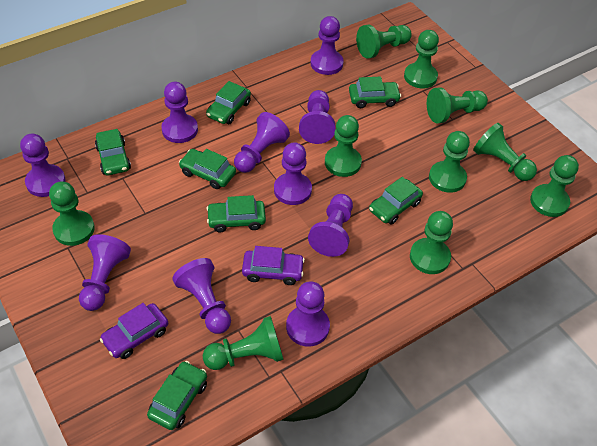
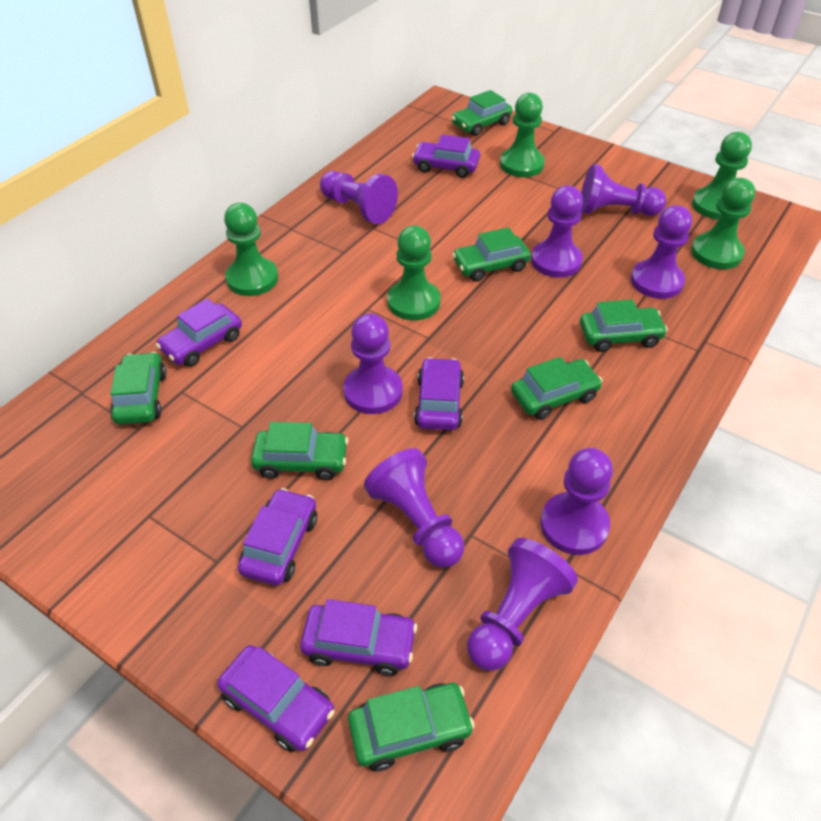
green pawn: 10 -> 5
purple car: 2 -> 6
purple pawn: 10 -> 8

